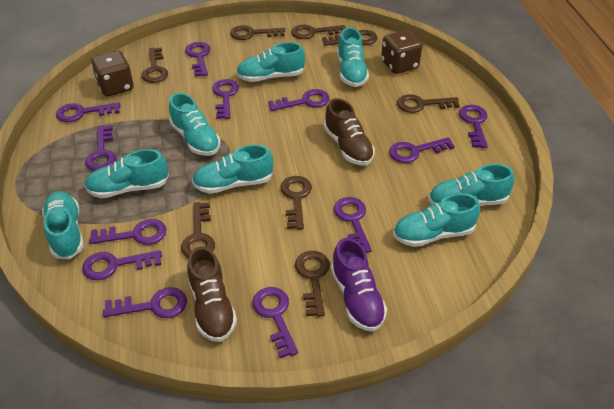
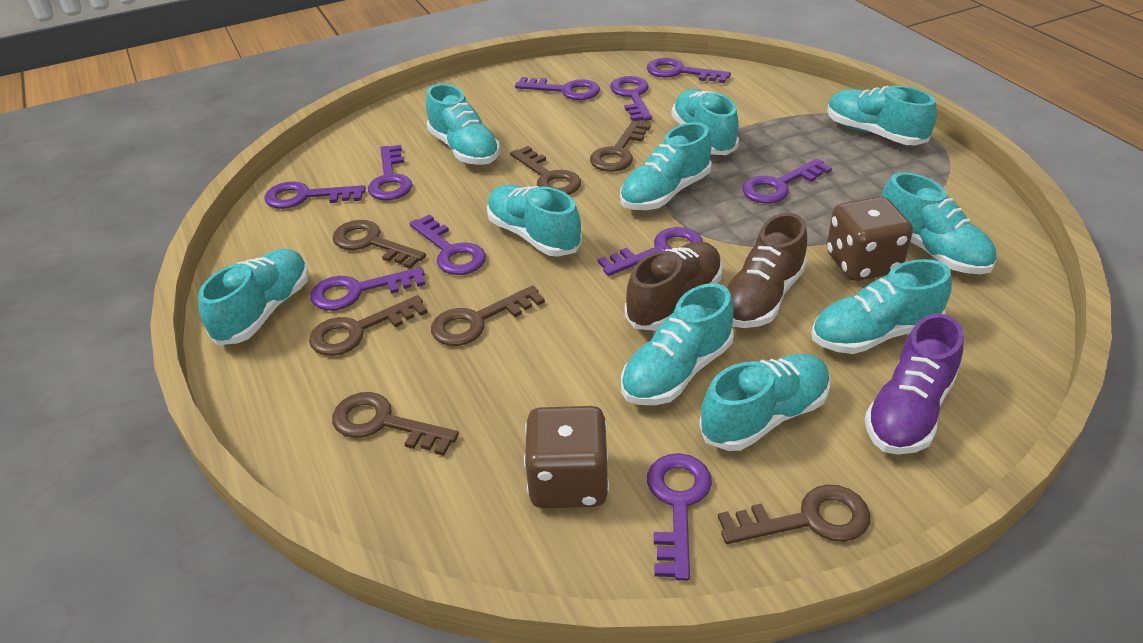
brown key: 8 -> 7
purple key: 12 -> 10
turquoise shoe: 8 -> 10

